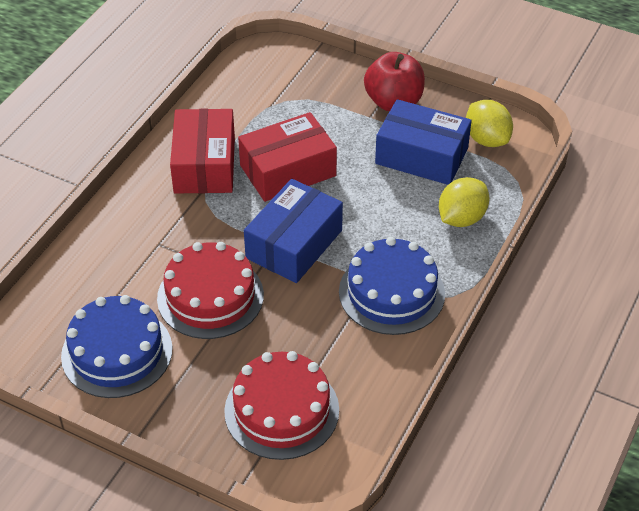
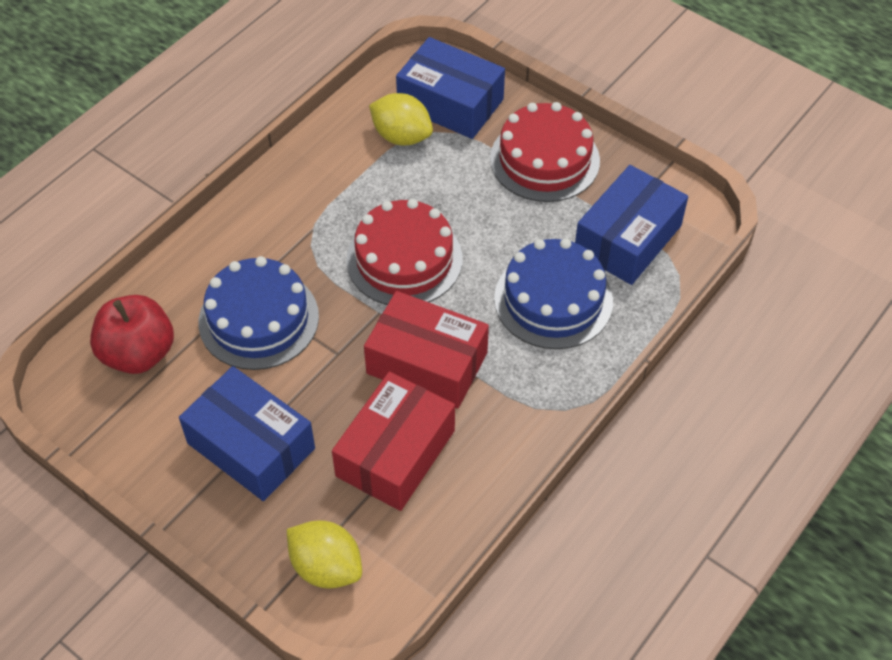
blue box: 2 -> 3

